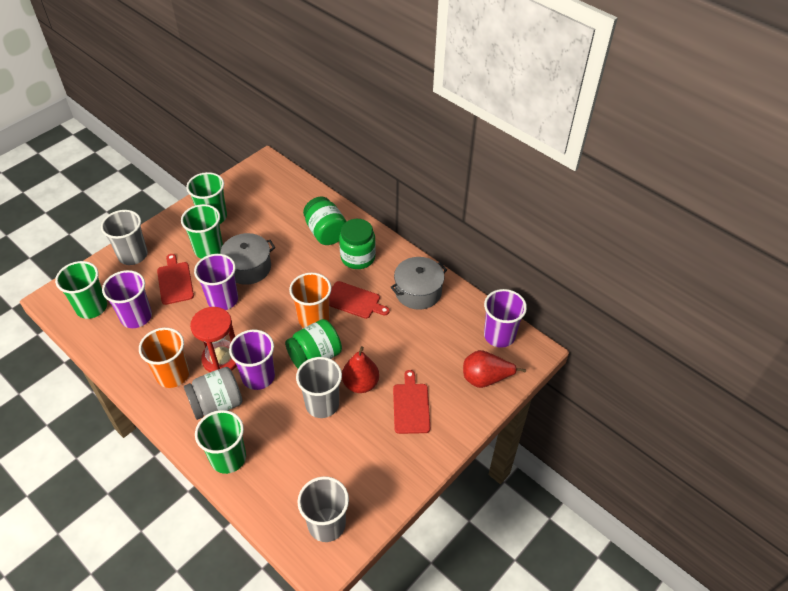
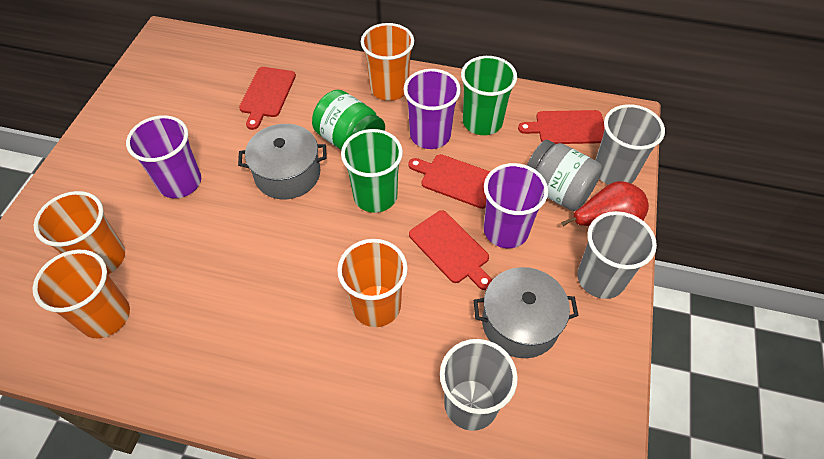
green cup: 4 -> 2
green jar: 3 -> 1
orange cup: 2 -> 4
purple cup: 4 -> 3
red cutting board: 3 -> 4
red hourglass: 1 -> 0
red pear: 2 -> 1

